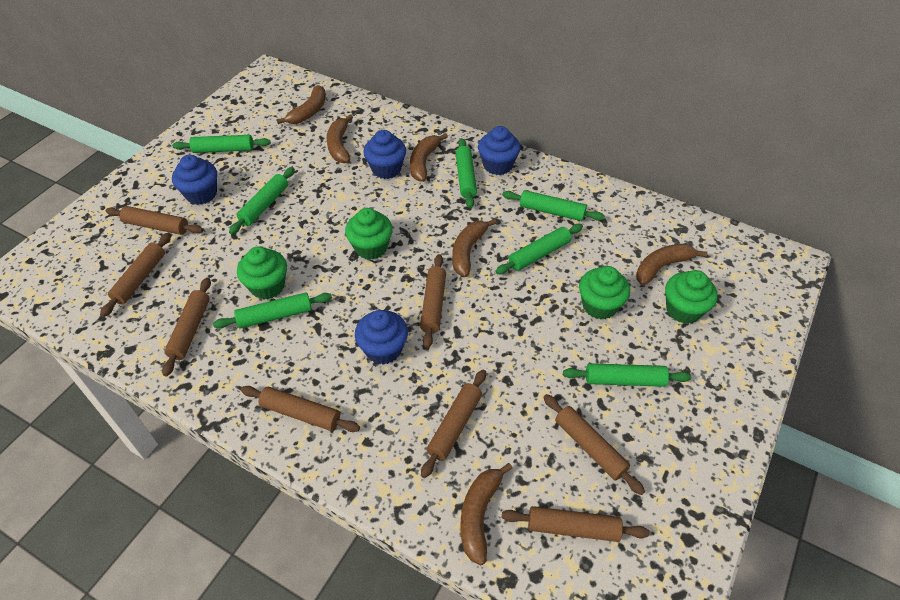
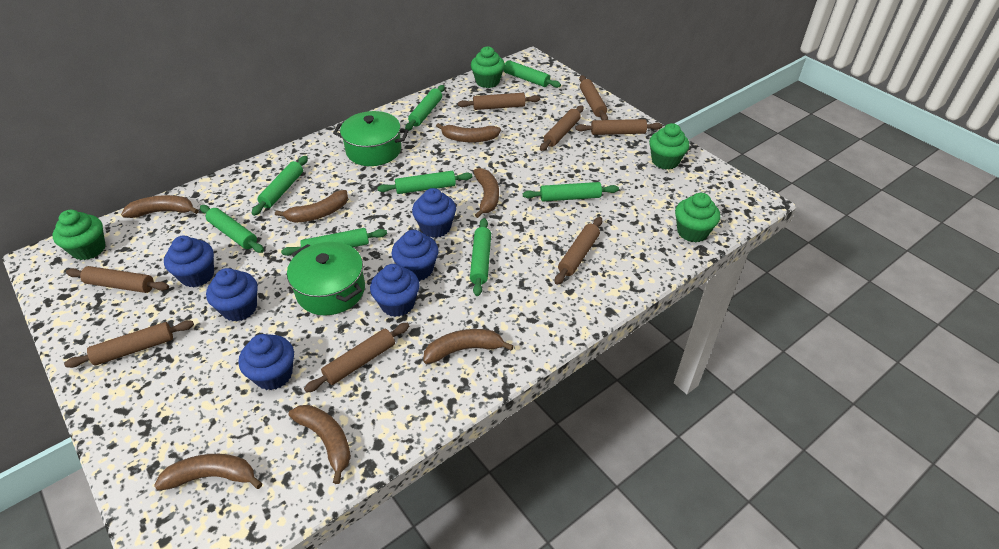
blue cupcake: 4 -> 6
brown banana: 6 -> 7
green pot: 0 -> 2
green rolling pin: 7 -> 8

